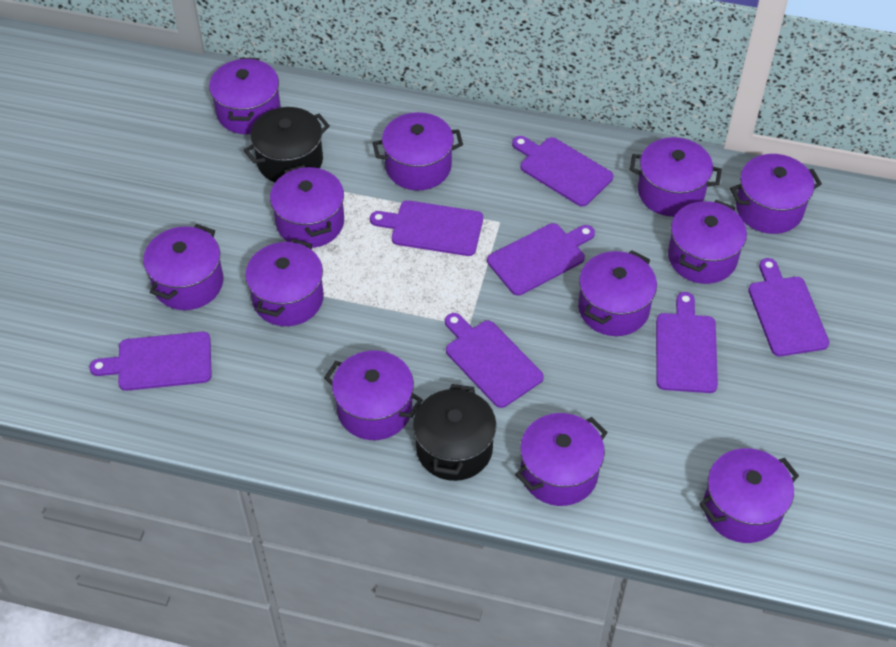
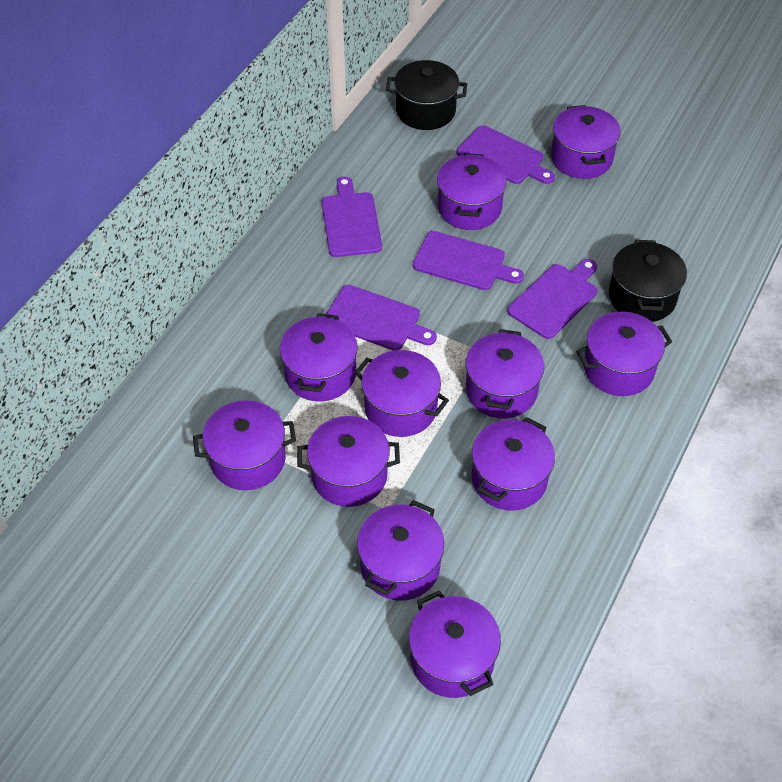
purple cutting board: 7 -> 5
purple pot: 12 -> 11

